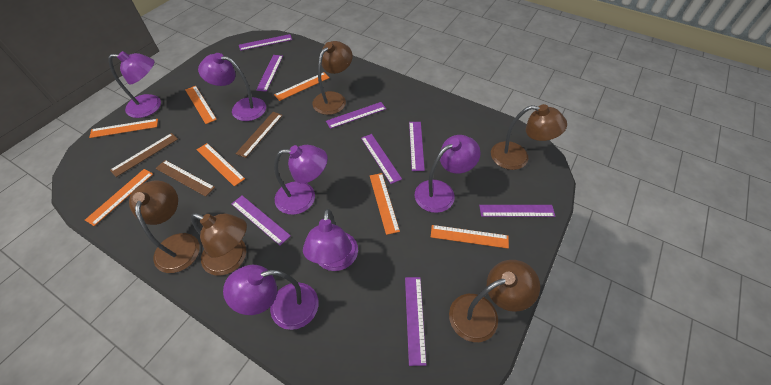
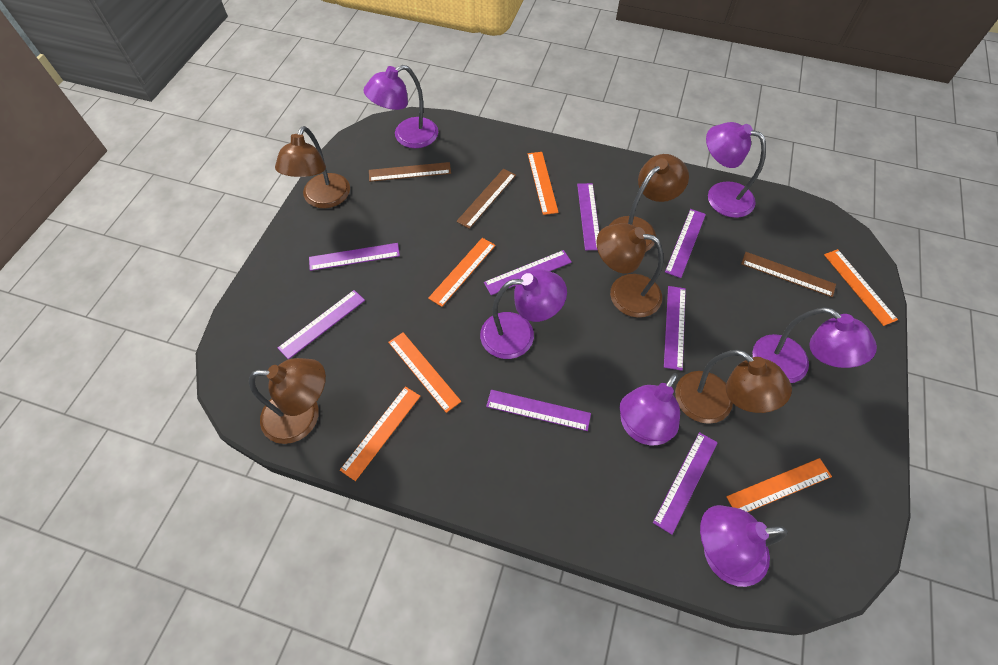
orange ruler: 7 -> 6

